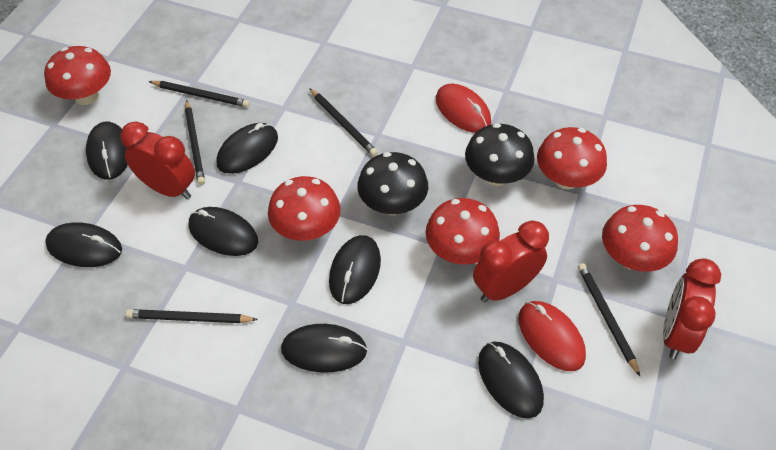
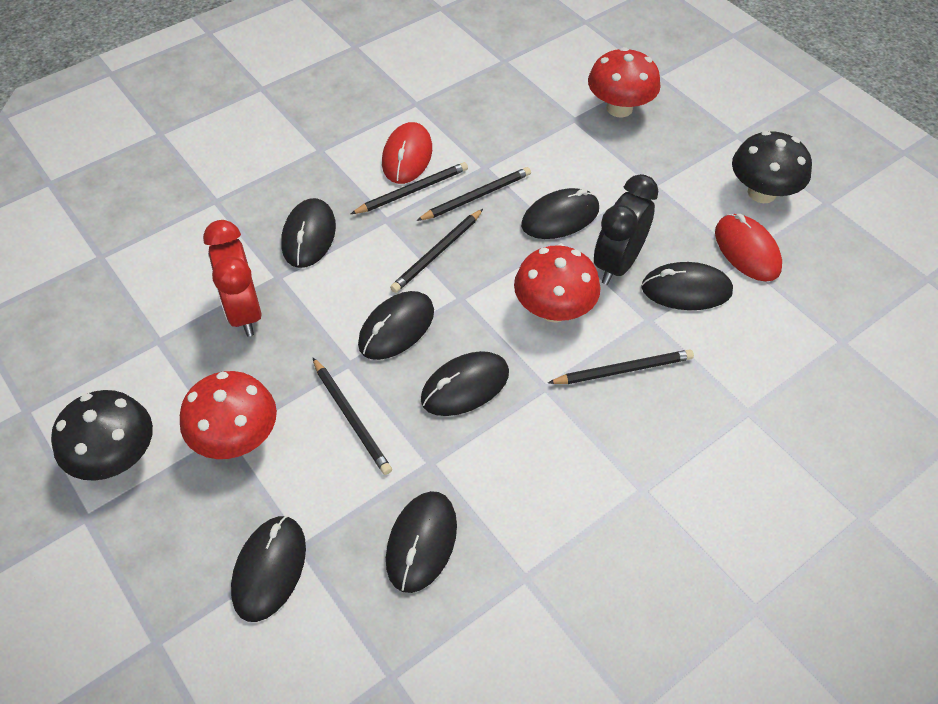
black clock: 0 -> 1
red clock: 3 -> 1
red mushroom: 5 -> 3

